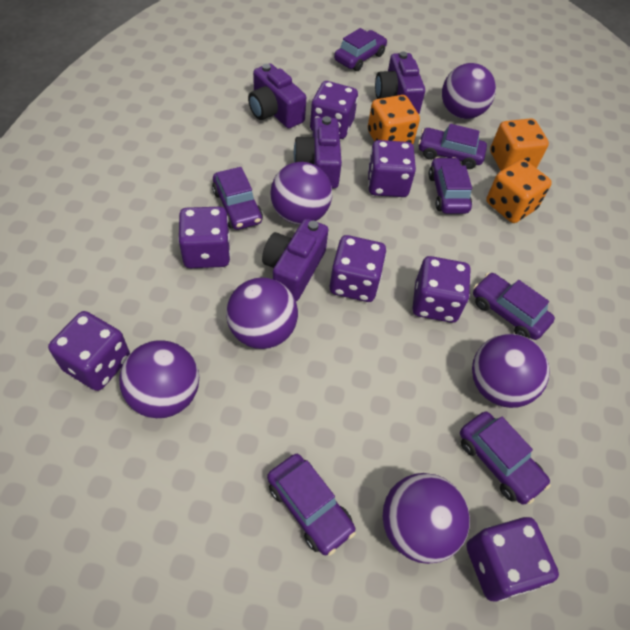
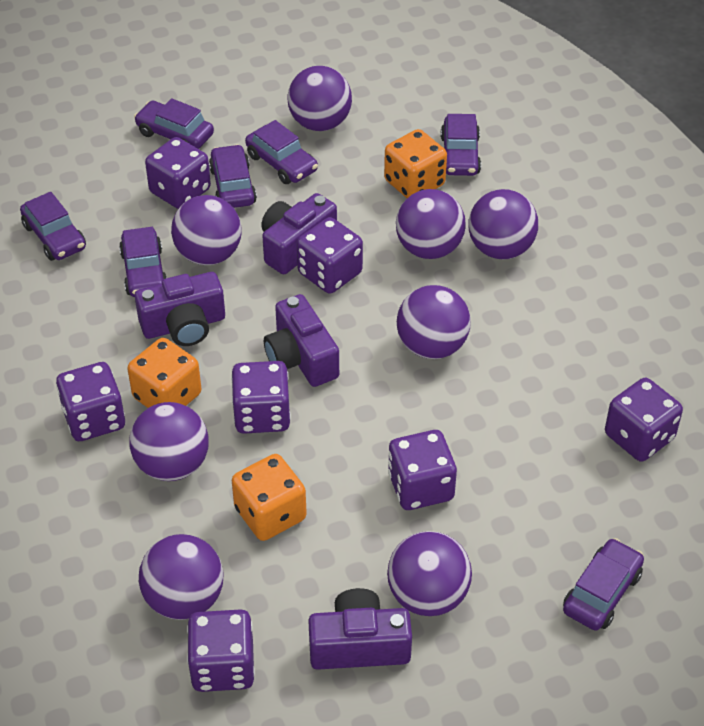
purple ball: 6 -> 8

